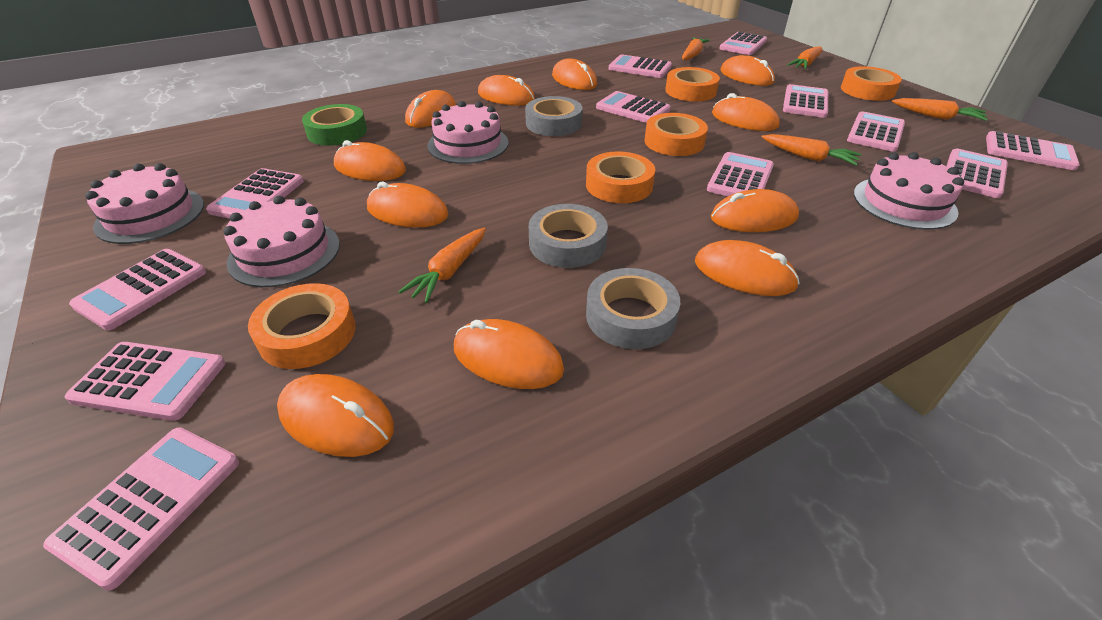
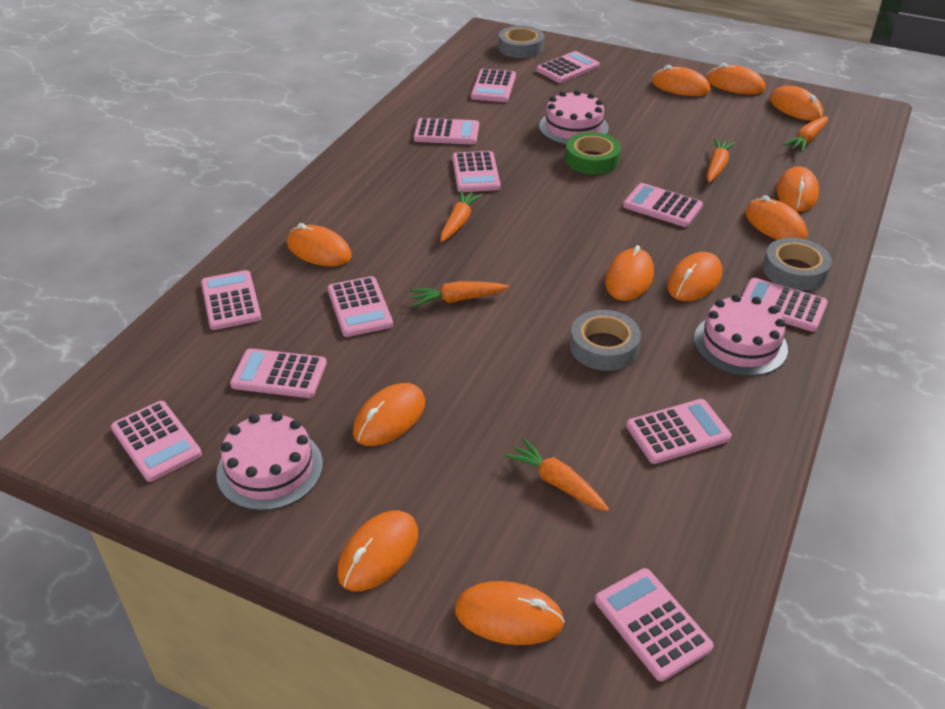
orange tape: 5 -> 0
pink cake: 4 -> 3

